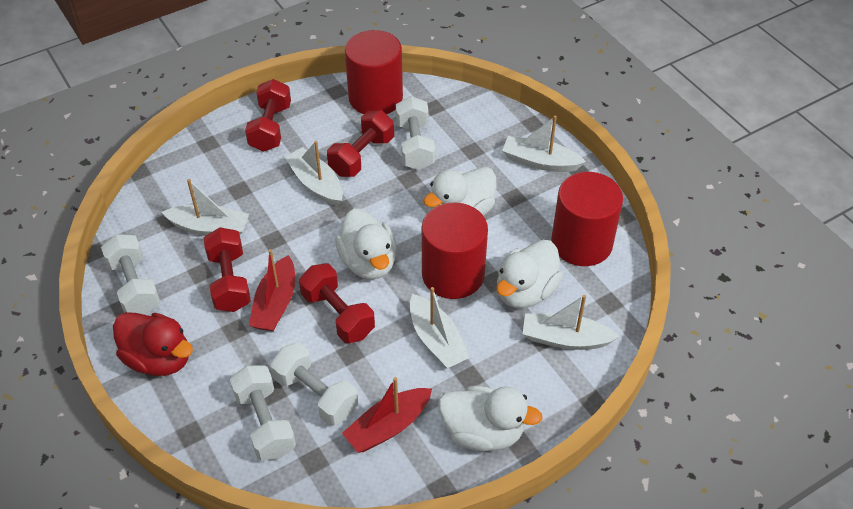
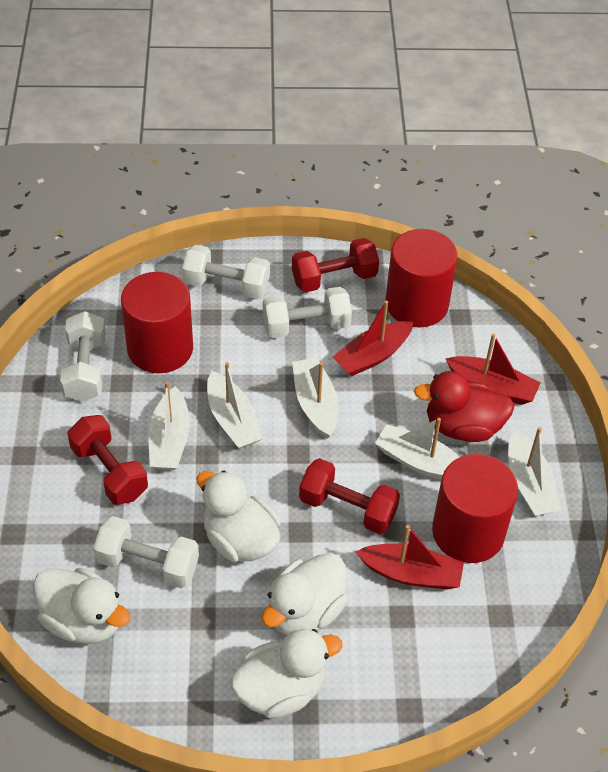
red boat: 2 -> 3
red dumbbell: 4 -> 3

